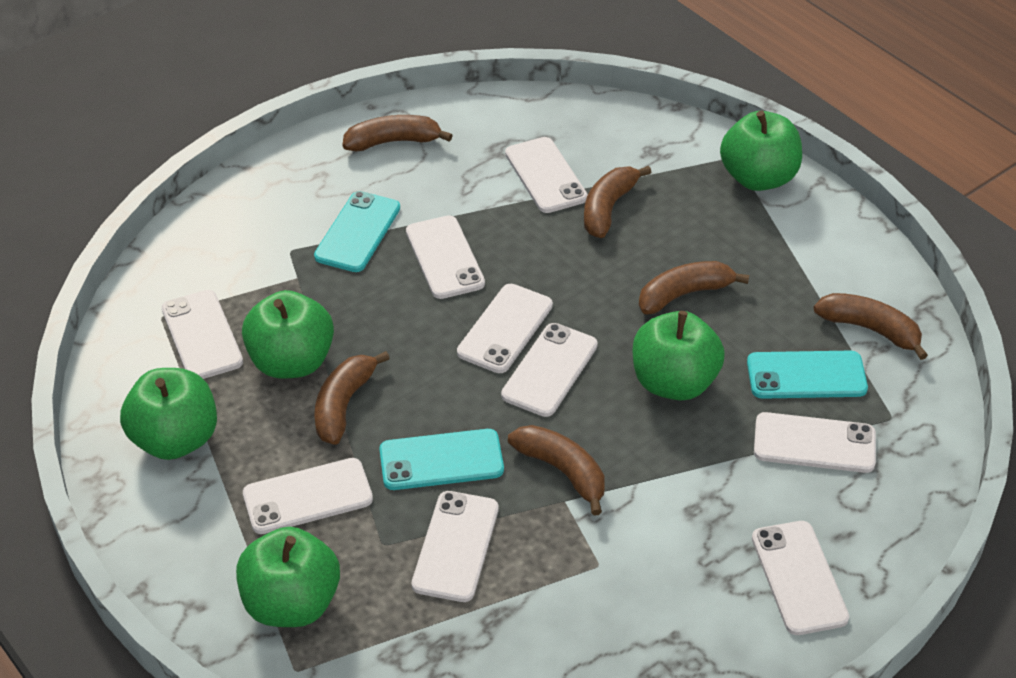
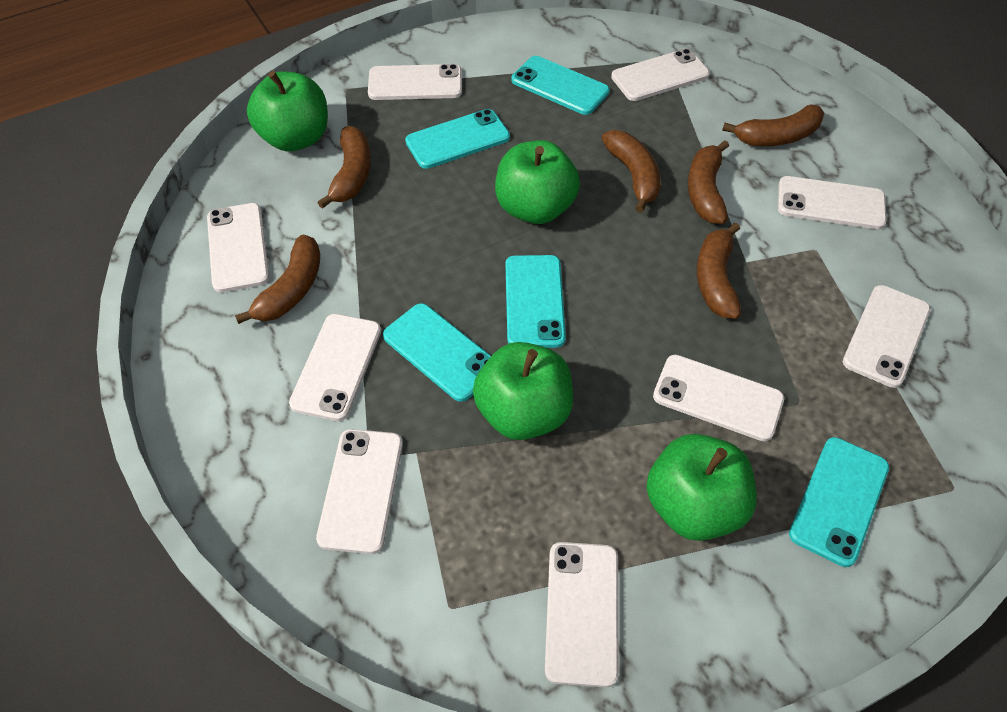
green apple: 5 -> 4
turquoise phone: 3 -> 5

